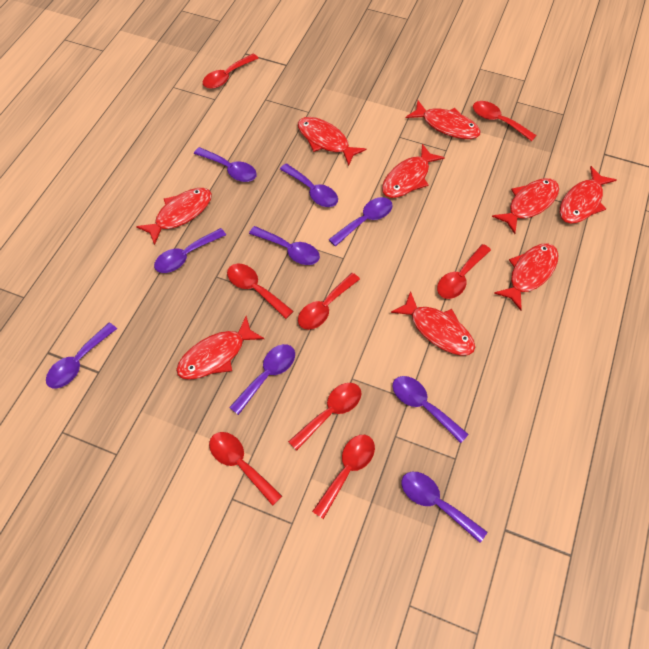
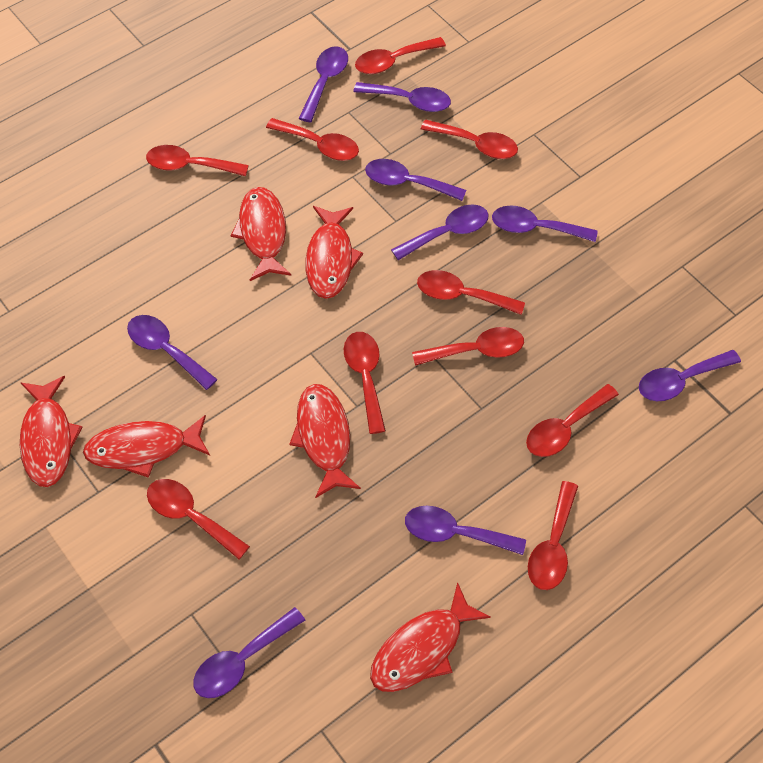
red fish: 9 -> 6
red spoon: 8 -> 10

